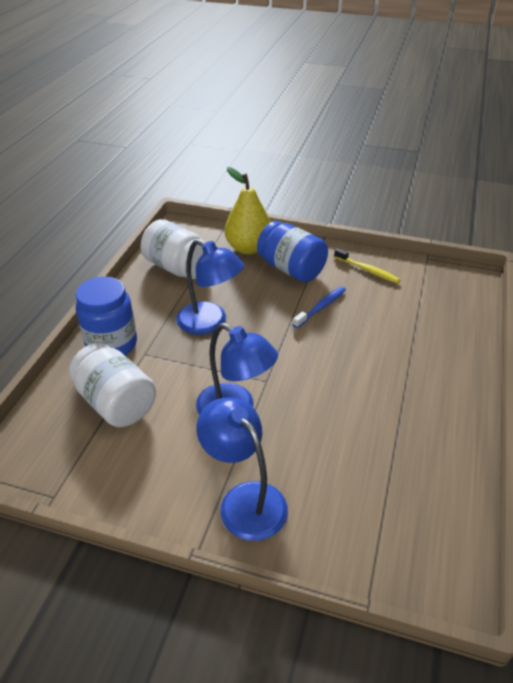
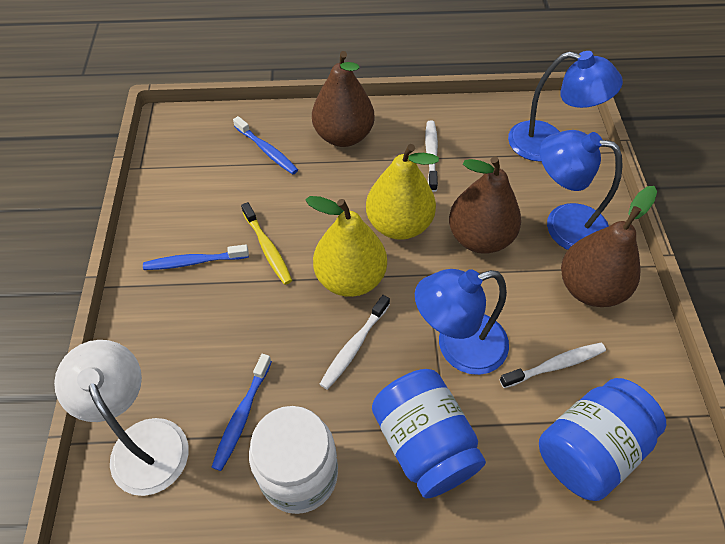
blue toothbrush: 1 -> 3
brown pear: 0 -> 3
white jar: 2 -> 1
white lamp: 0 -> 1
white toothbrush: 0 -> 3
yellow pear: 1 -> 2

